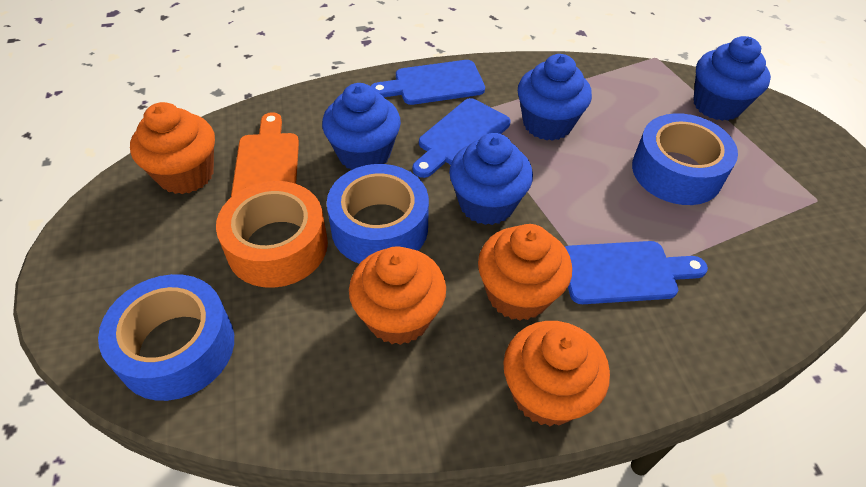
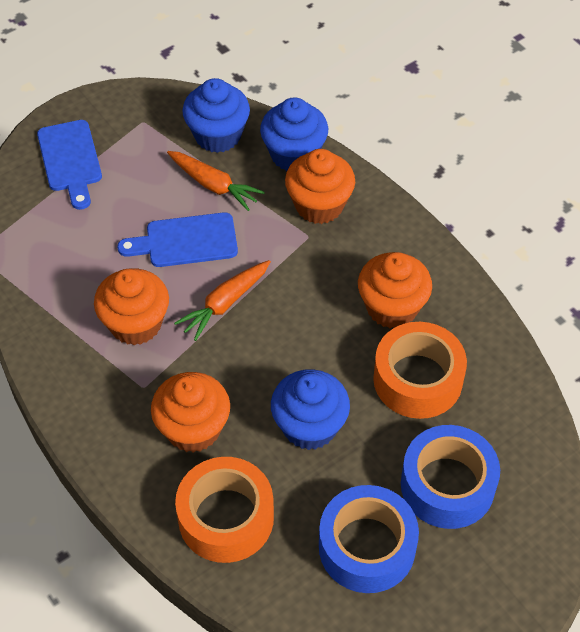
blue cupcake: 4 -> 3
blue cutting board: 3 -> 2
blue tape: 3 -> 2
orange carrot: 0 -> 2
orange cutting board: 1 -> 0
orange tape: 1 -> 2

